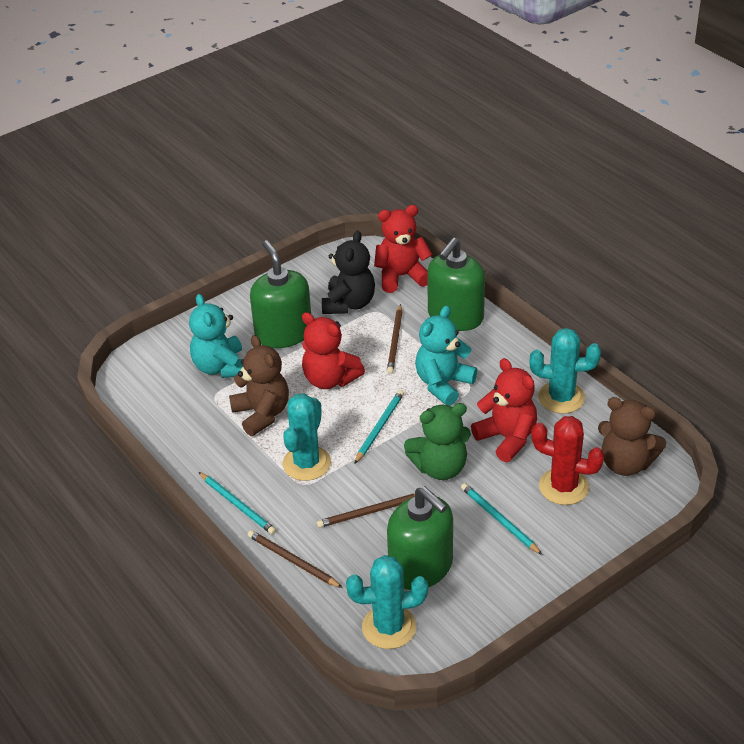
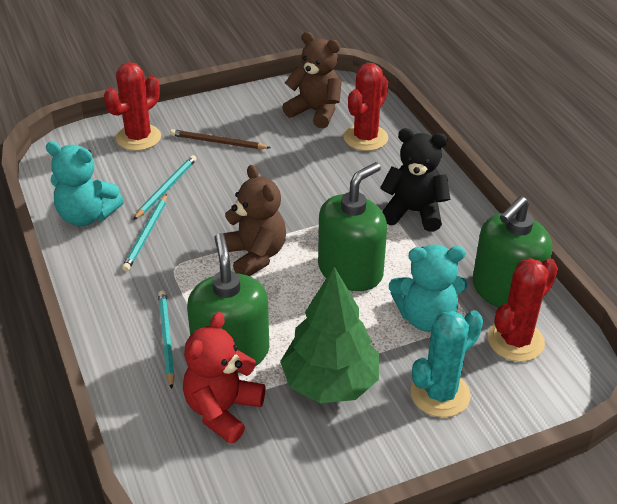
brown pencil: 3 -> 1
green teddy bear: 1 -> 0
green tree: 0 -> 1
red cactus: 1 -> 3
red teddy bear: 3 -> 1
turquoise cactus: 3 -> 1

